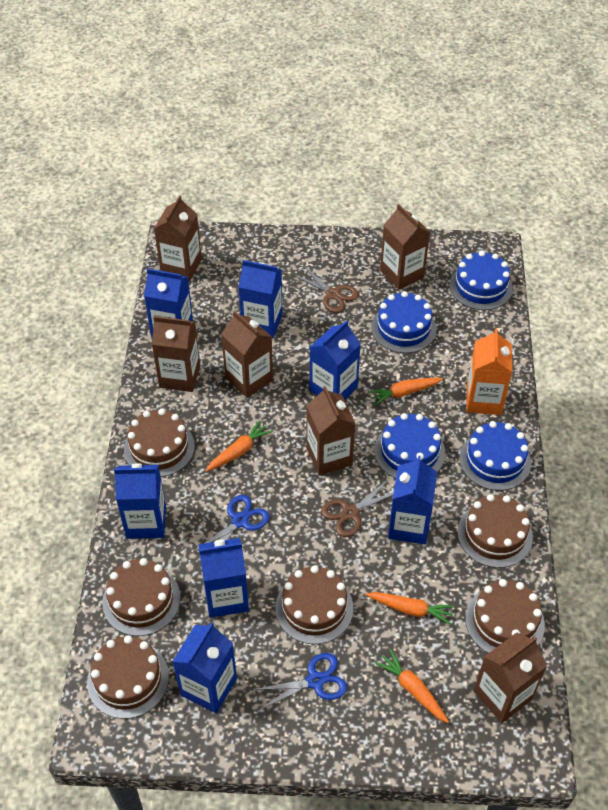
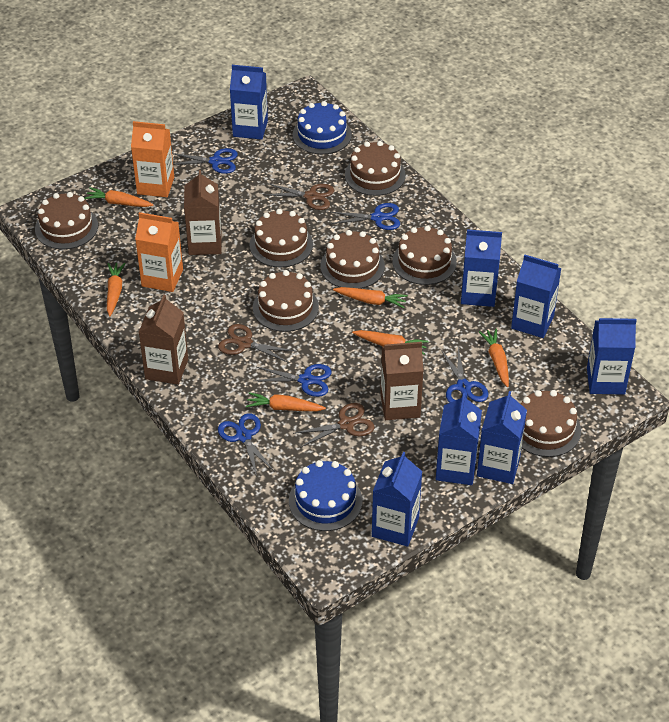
blue cake: 4 -> 2
blue scissors: 2 -> 5
brown cake: 6 -> 7
brown carton: 6 -> 3
brown scissors: 2 -> 3
orange carrot: 4 -> 6
orange carton: 1 -> 2

